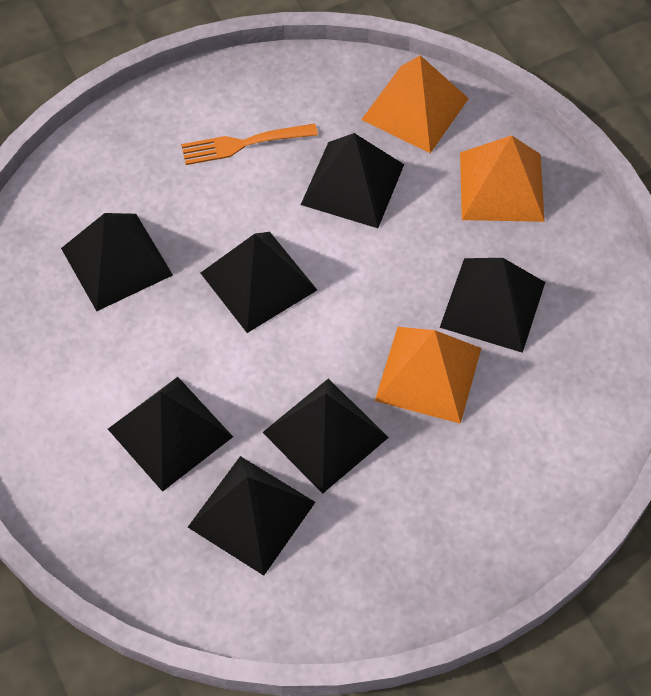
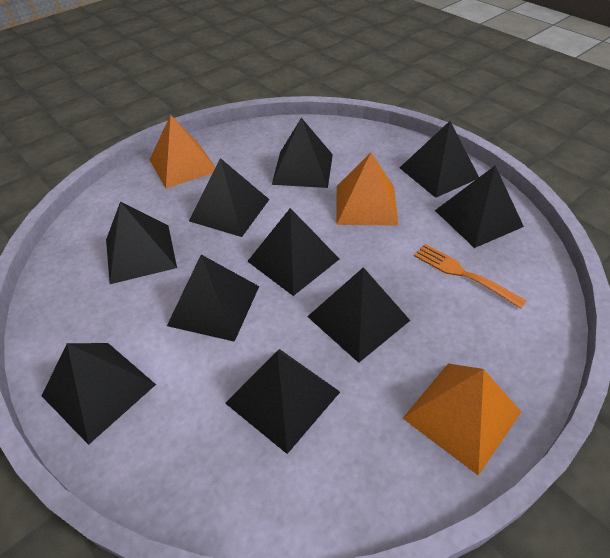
black pyramid: 7 -> 10

